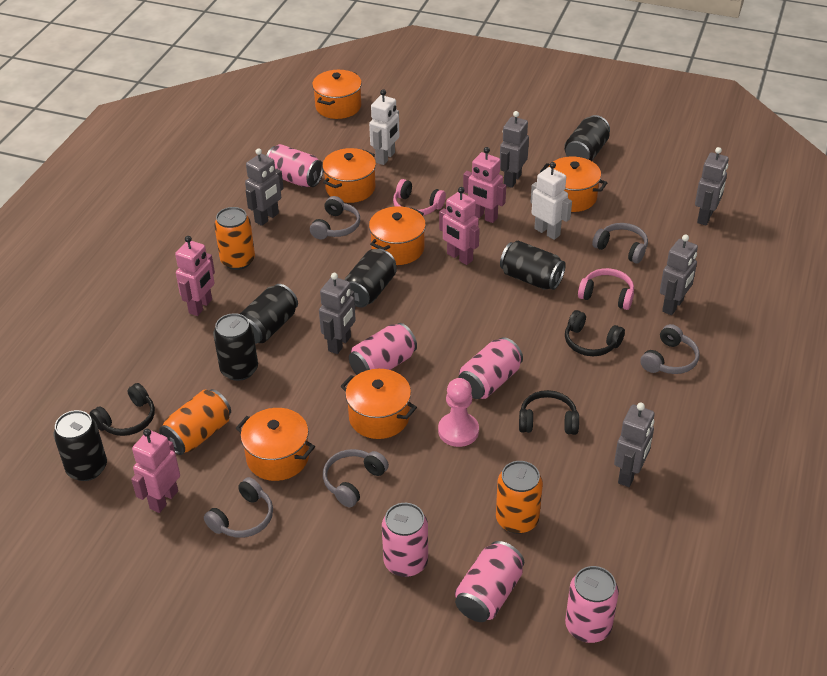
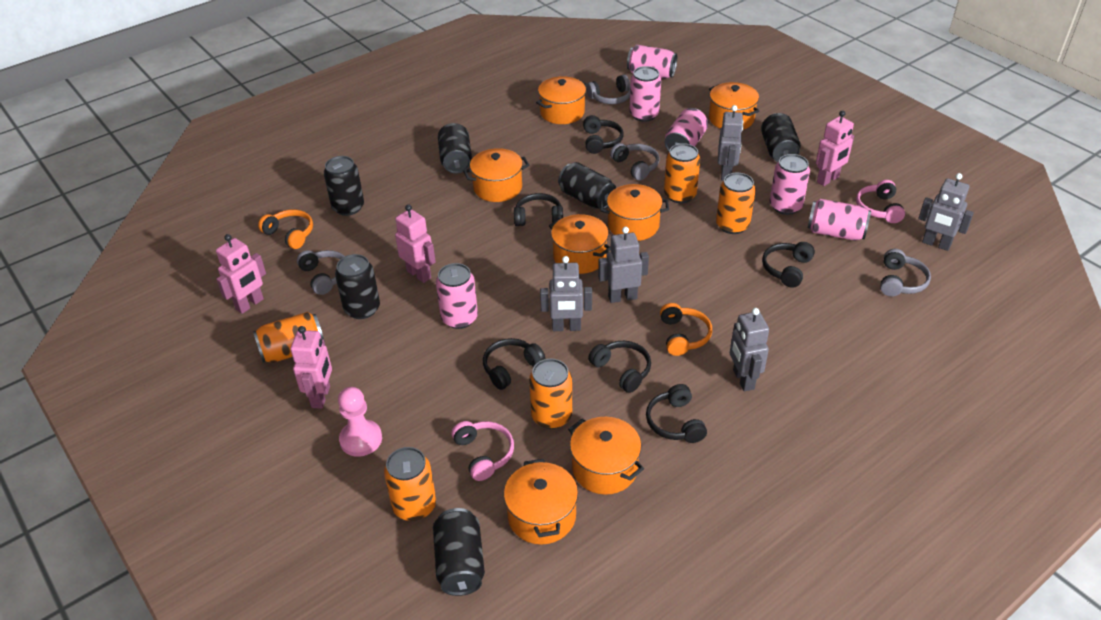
black headphones: 3 -> 6
grey headphones: 5 -> 4
grey robot: 6 -> 5
orange can: 3 -> 5
orange headphones: 0 -> 2
orange pot: 6 -> 7
white robot: 2 -> 0

